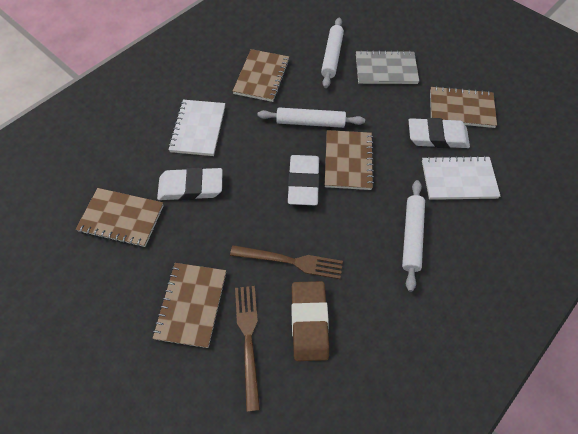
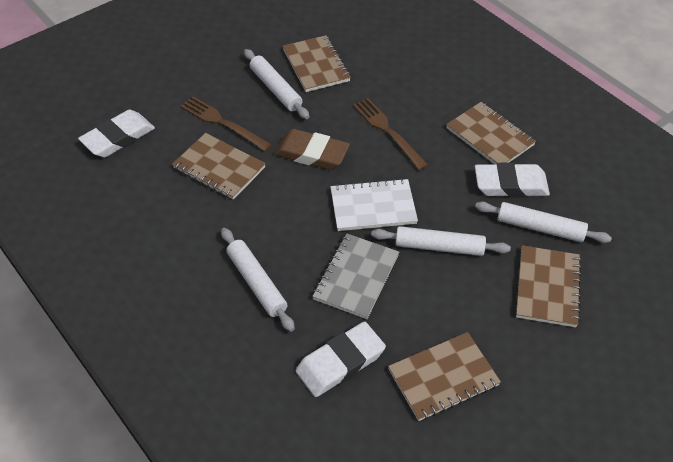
white notebook: 2 -> 1
white rolling pin: 3 -> 4

